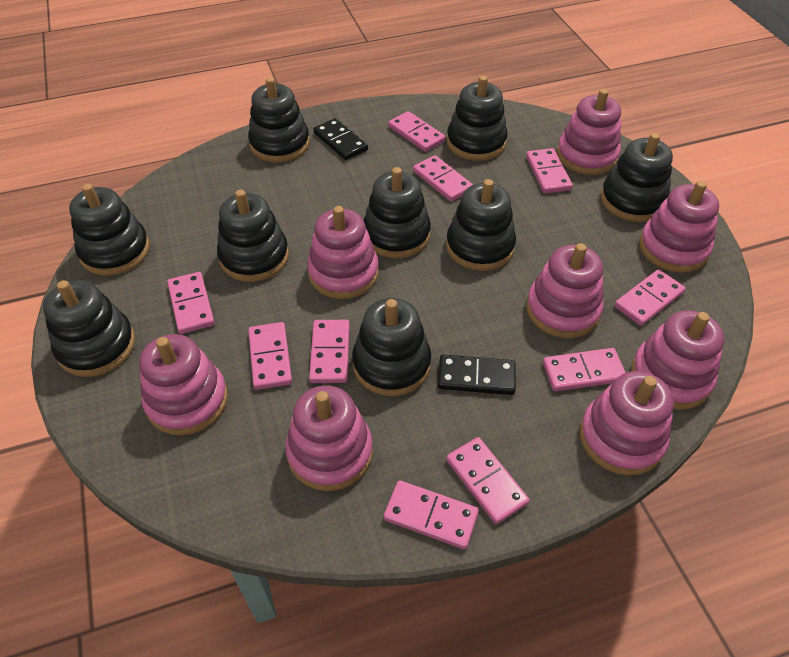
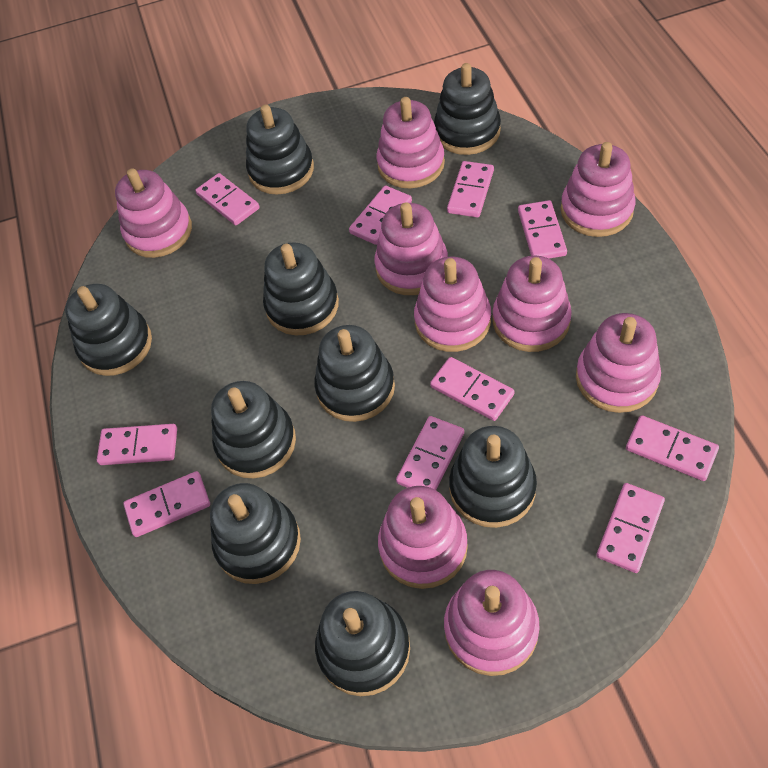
black domino: 2 -> 0
pink stacking toy: 8 -> 9

